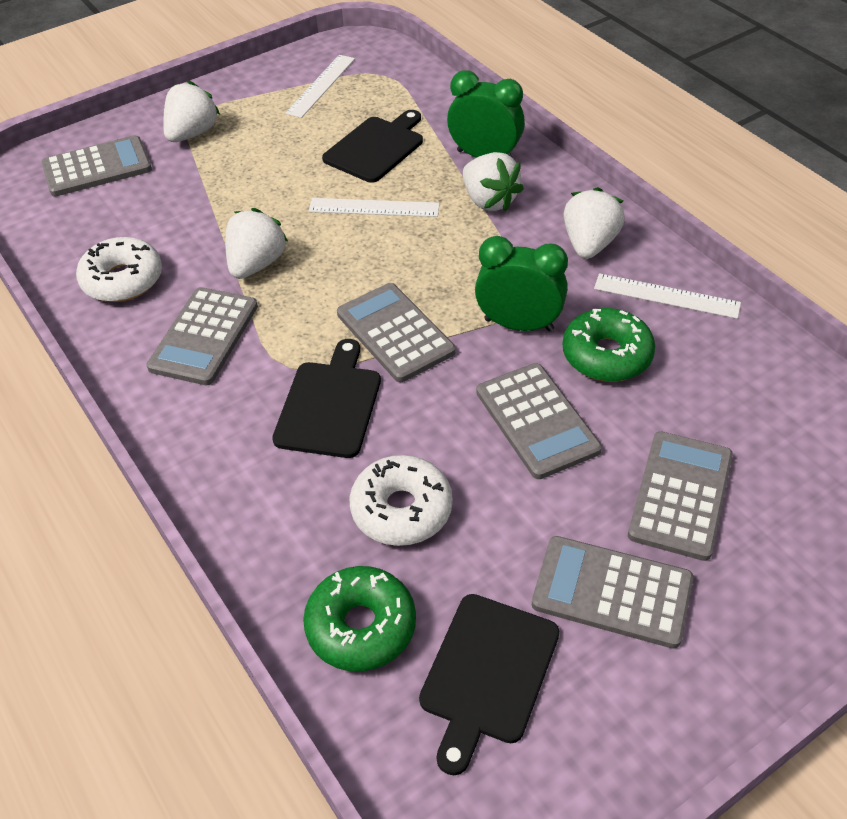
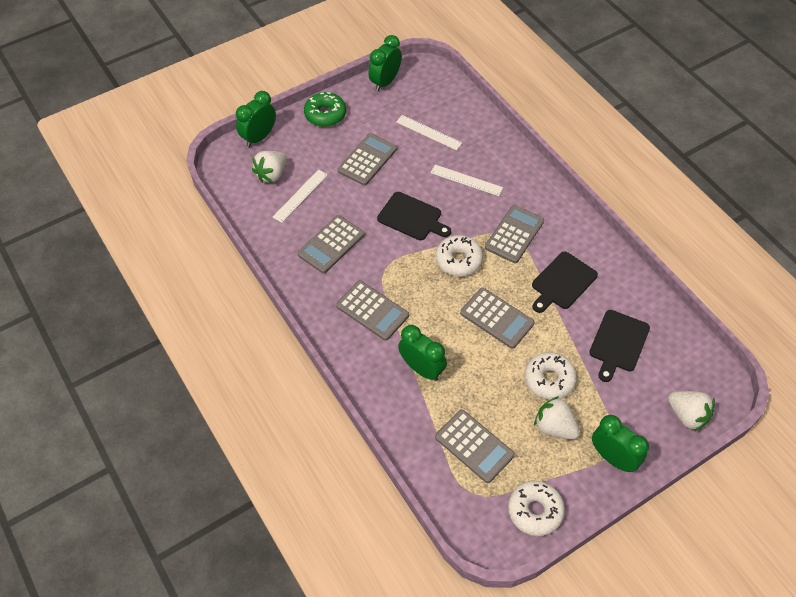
green clock: 2 -> 4
green donut: 2 -> 1
white donut: 2 -> 3
white strawberry: 4 -> 3

